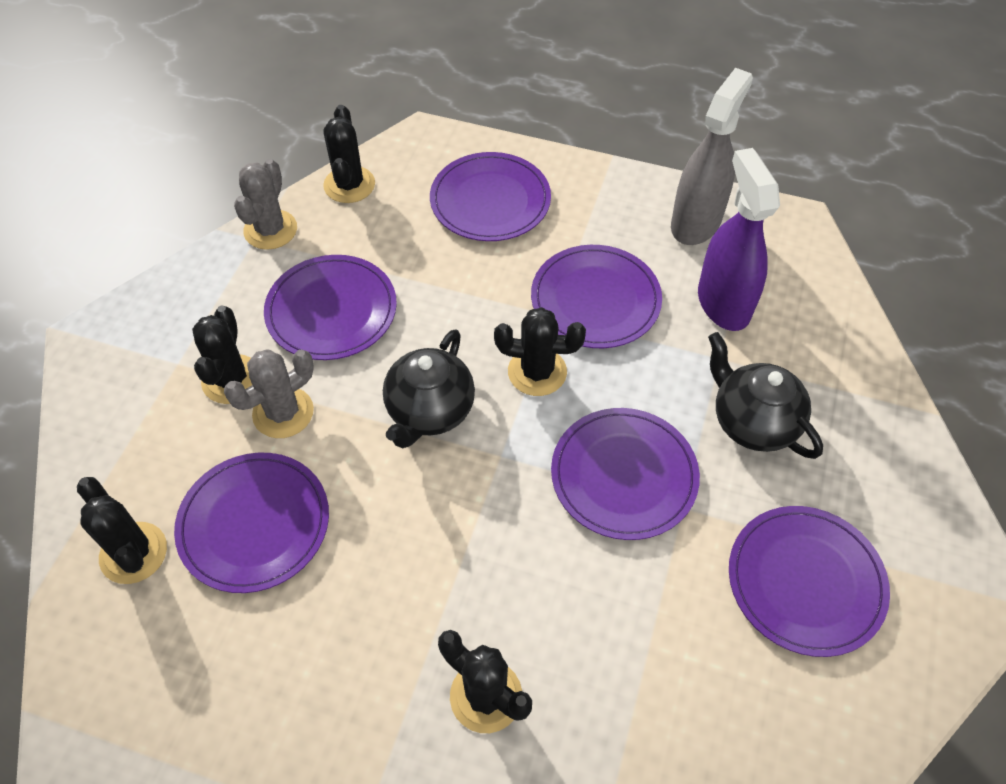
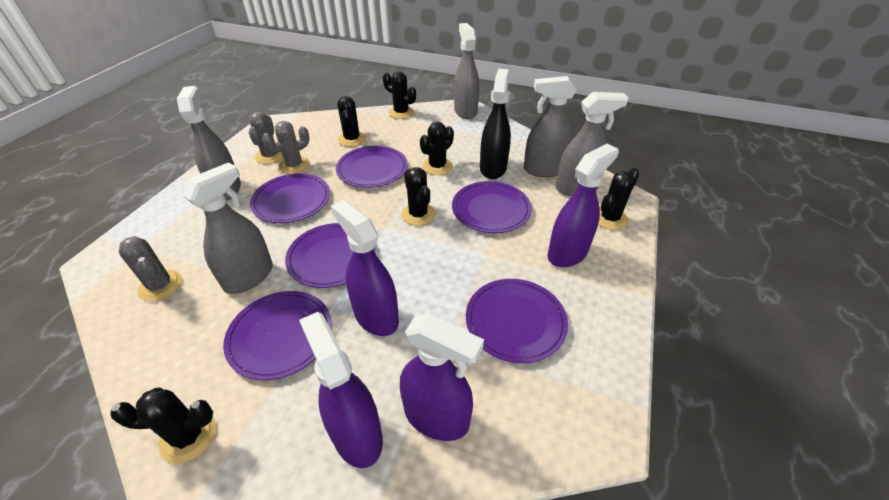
black cactus: 5 -> 6
black spray bottle: 0 -> 1
black teapot: 2 -> 0
grey cactus: 2 -> 3
grey spray bottle: 1 -> 5
purple spray bottle: 1 -> 4

